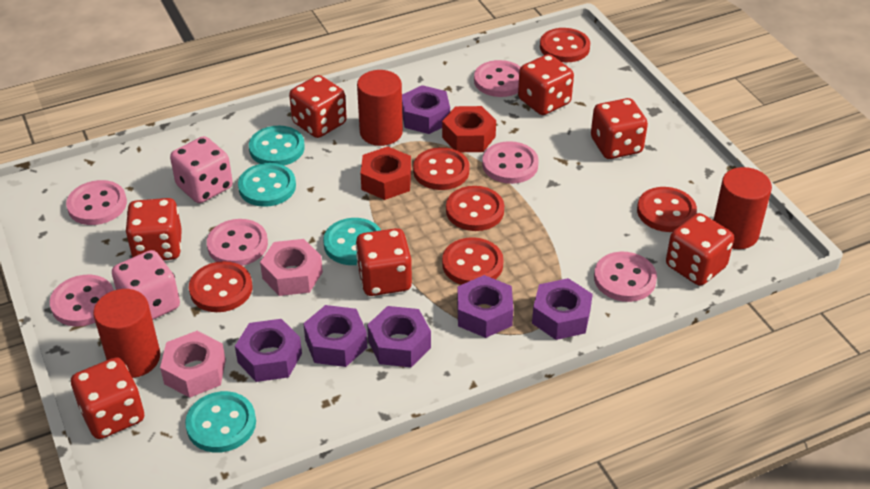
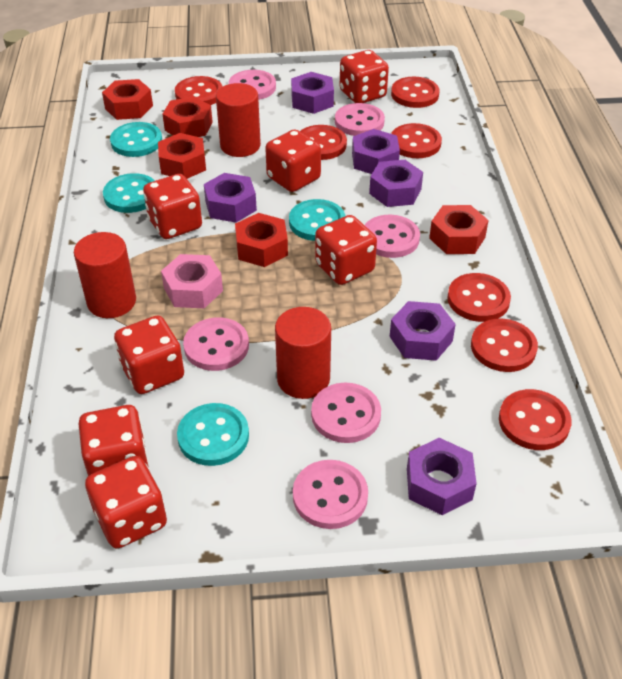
pink dice: 2 -> 0
pink nut: 2 -> 1
red button: 6 -> 7
red nut: 2 -> 5

